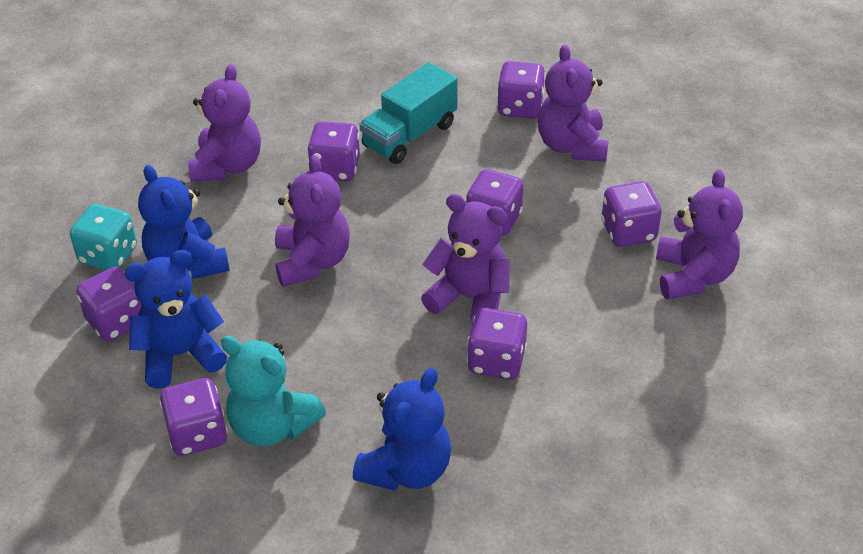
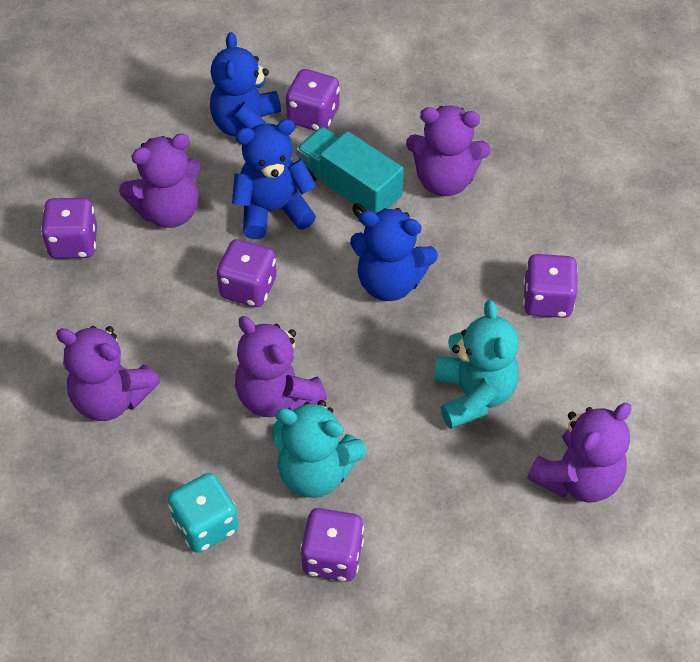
purple dice: 7 -> 5
turquoise teddy bear: 1 -> 2

